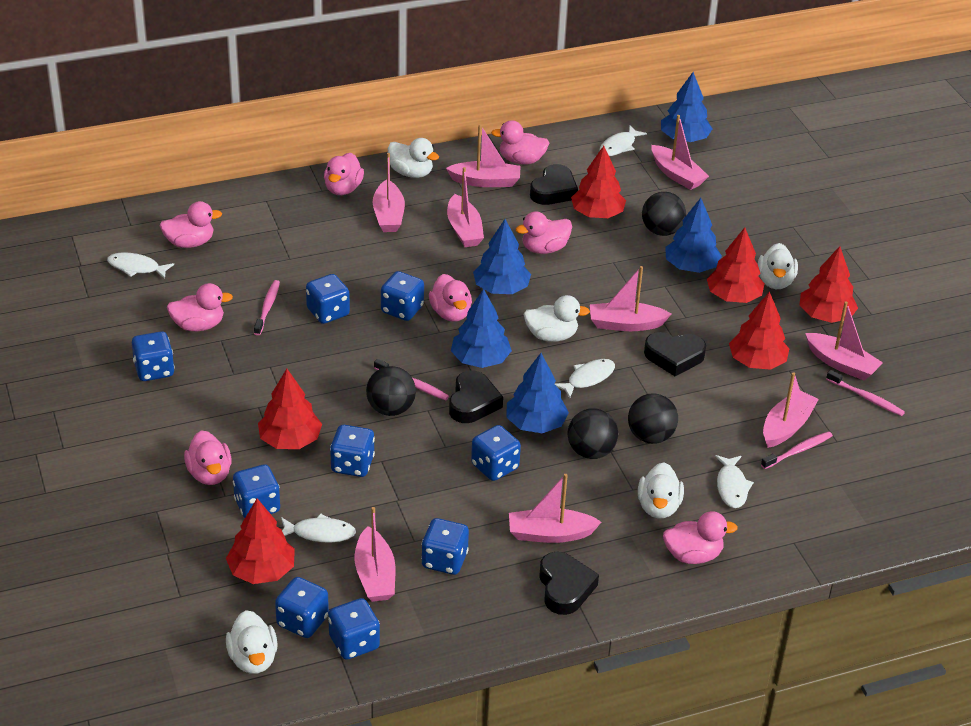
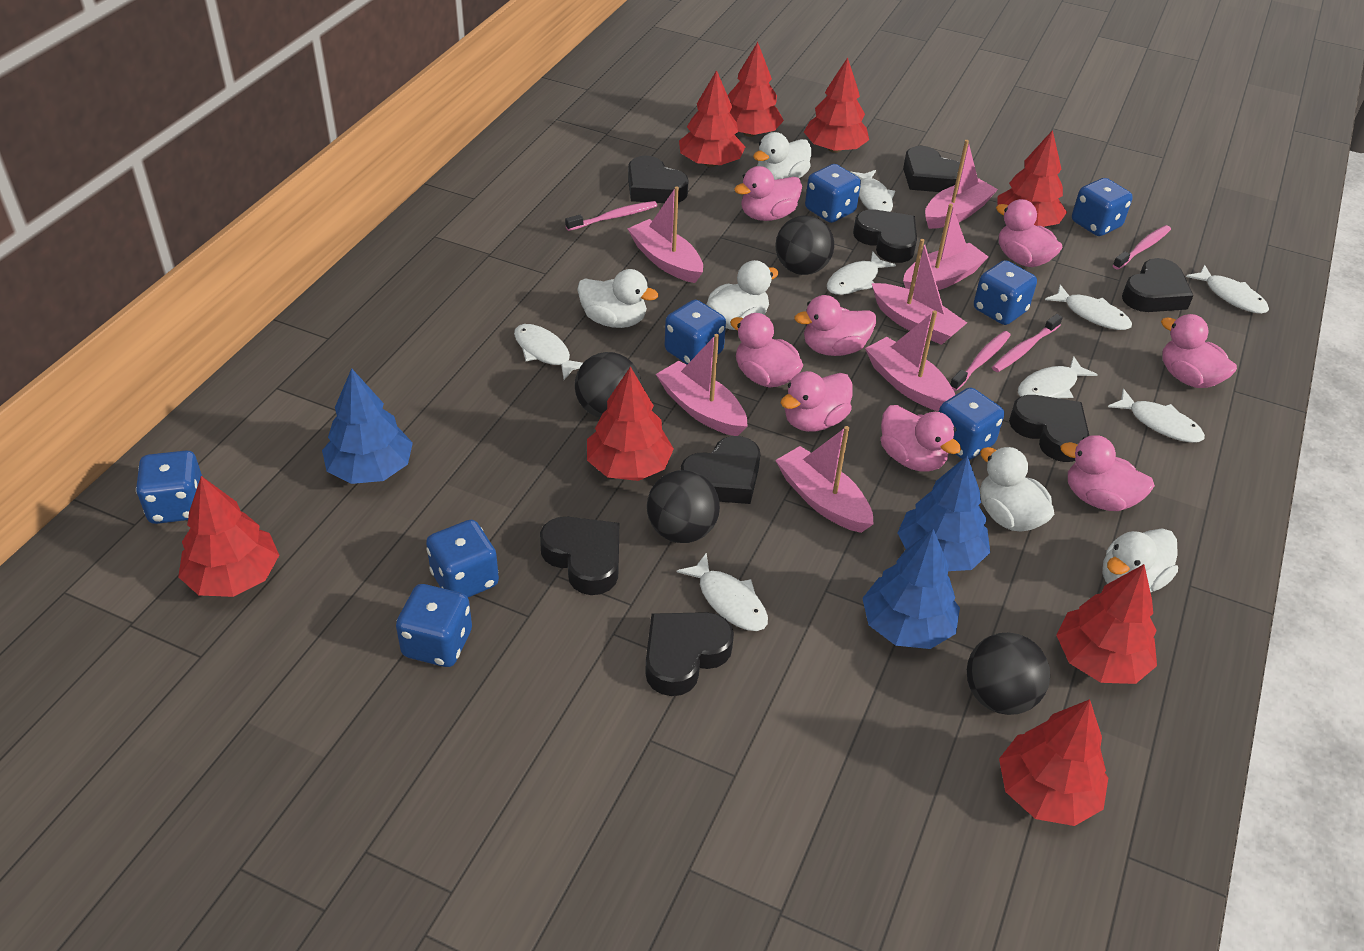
black heart: 4 -> 8
blue dice: 9 -> 8
blue tree: 5 -> 3
pink boat: 9 -> 7
red tree: 6 -> 8
white fish: 5 -> 8

